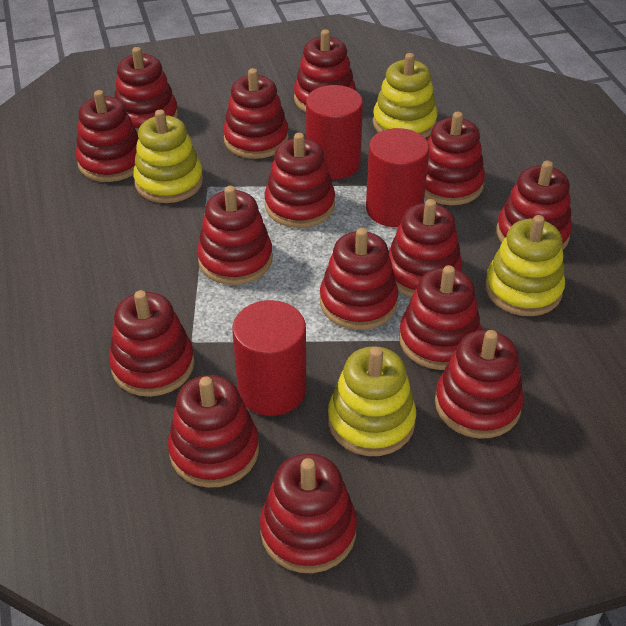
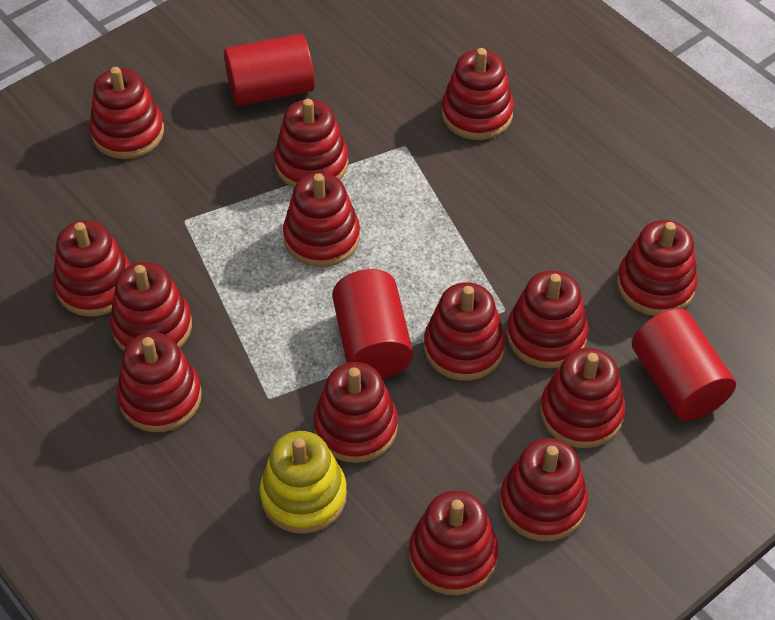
red stacking toy: 15 -> 14
yellow stacking toy: 4 -> 1

